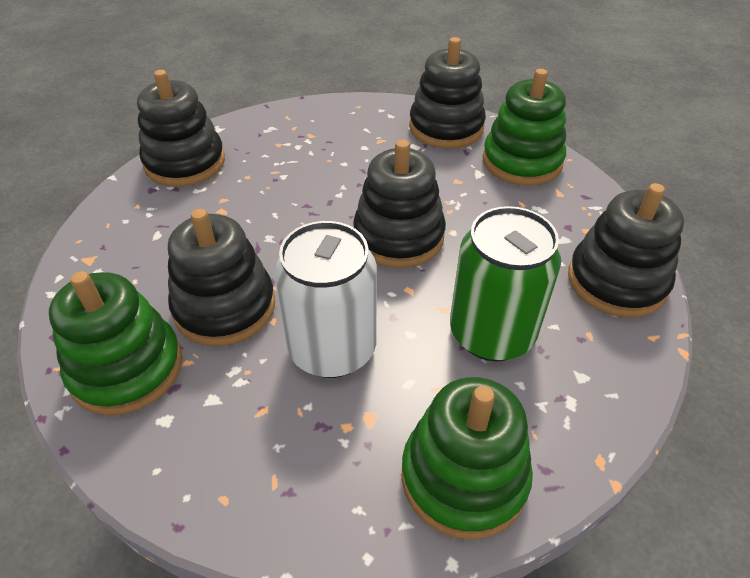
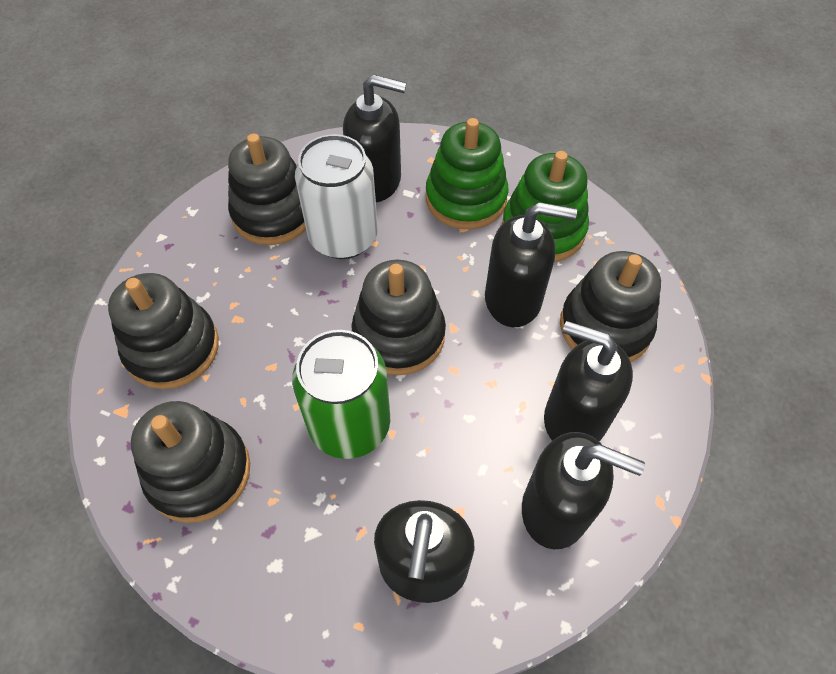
black soap dispenser: 0 -> 5
green stacking toy: 3 -> 2

